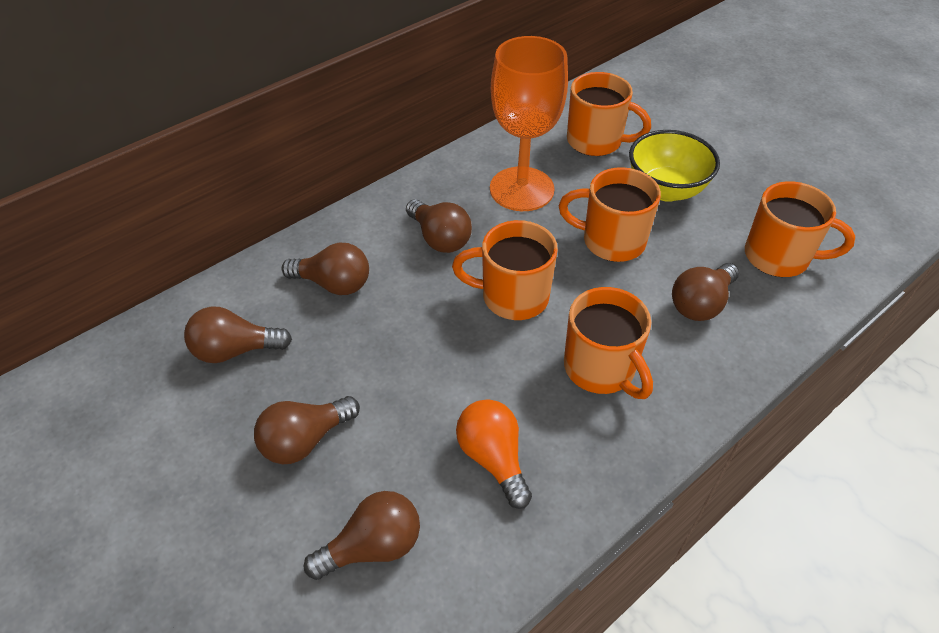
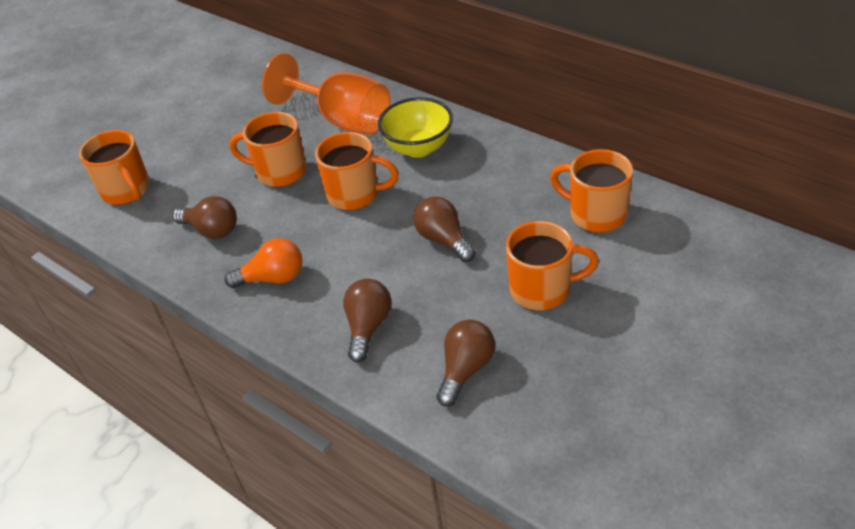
brown light bulb: 6 -> 4

